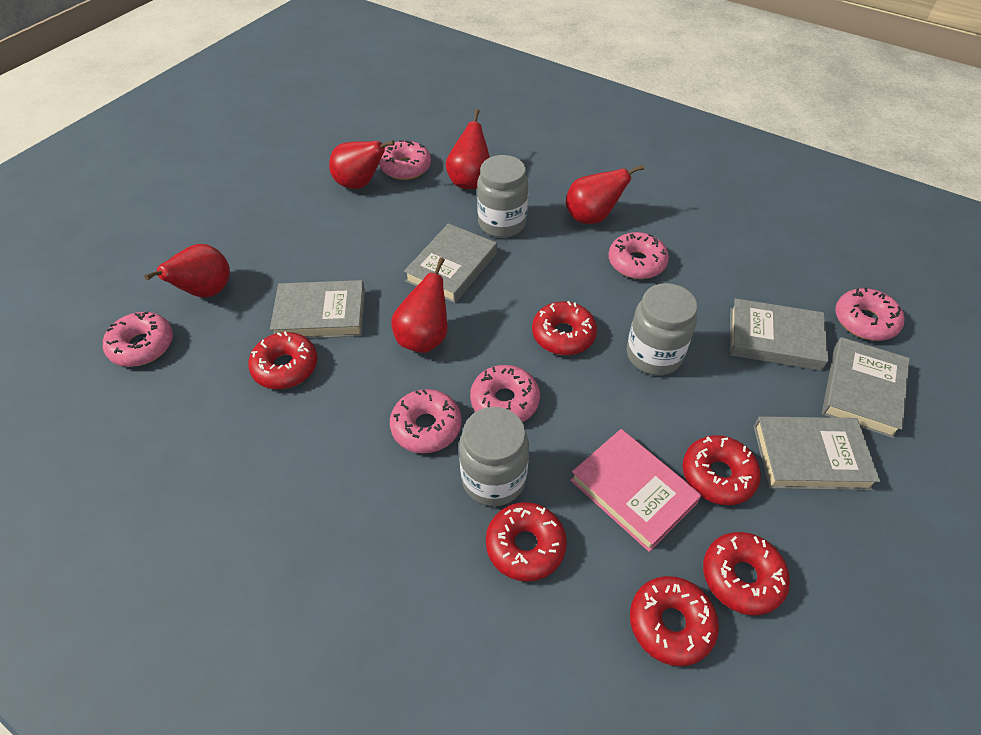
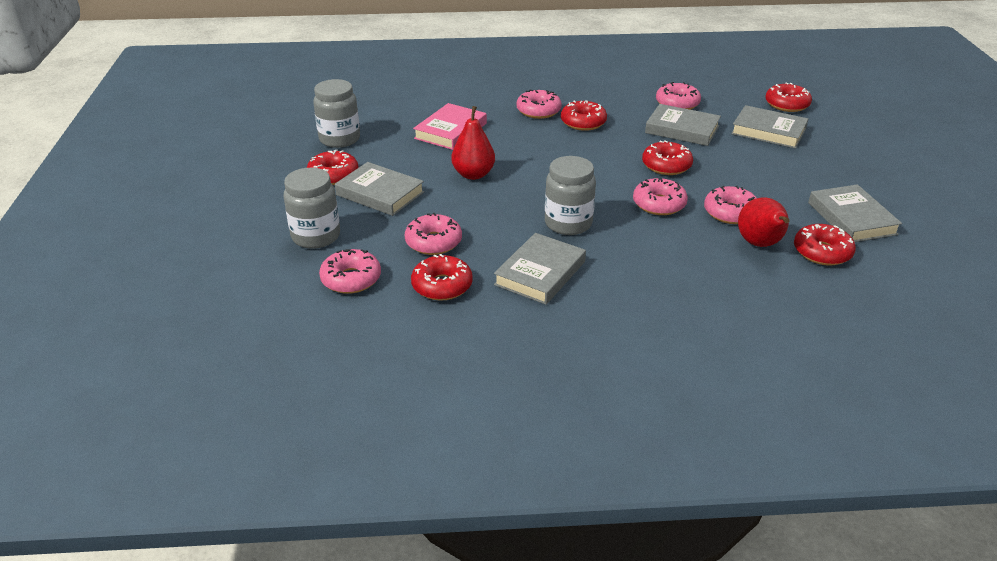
red pear: 5 -> 2

